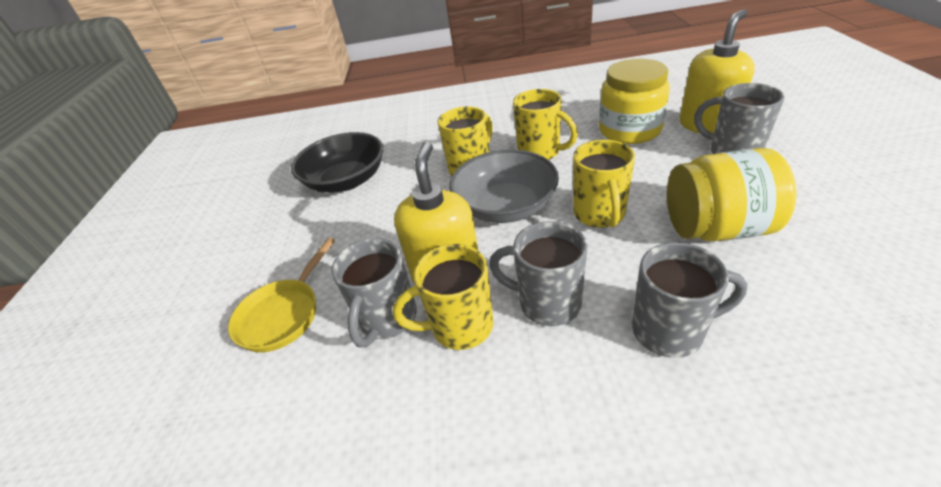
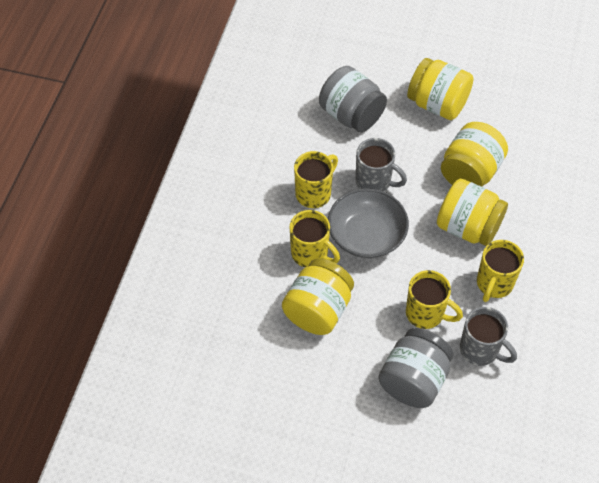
black bowl: 1 -> 0
grey jar: 0 -> 2
grey mug: 4 -> 2
yellow jar: 2 -> 4
yellow pan: 1 -> 0
yellow soap dispenser: 2 -> 0

